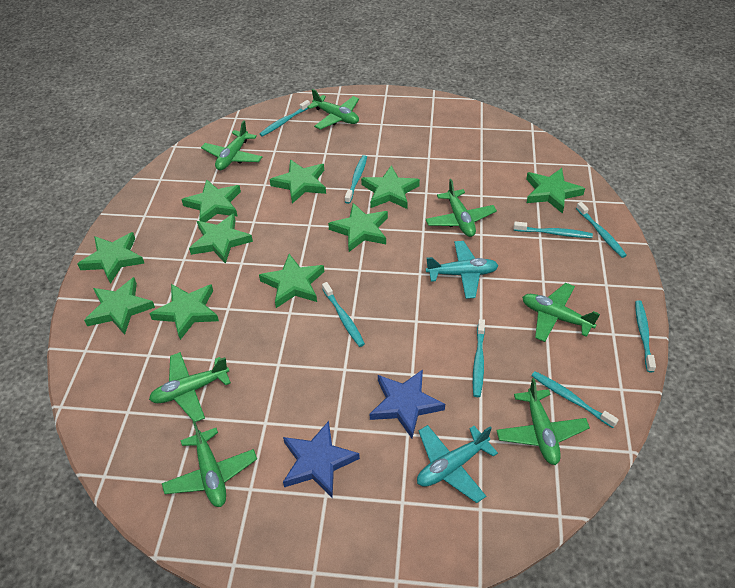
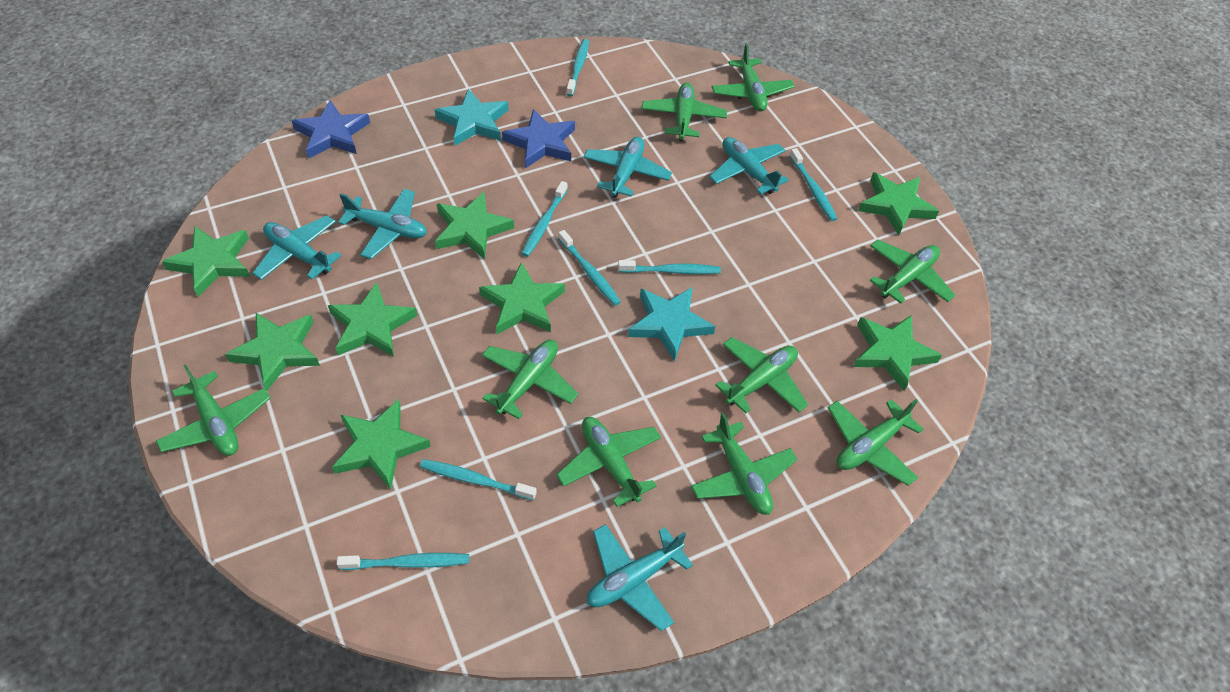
green plane: 7 -> 9
green star: 10 -> 8
turquoise plane: 2 -> 5
turquoise star: 0 -> 2
turquoise toothbrush: 8 -> 7

